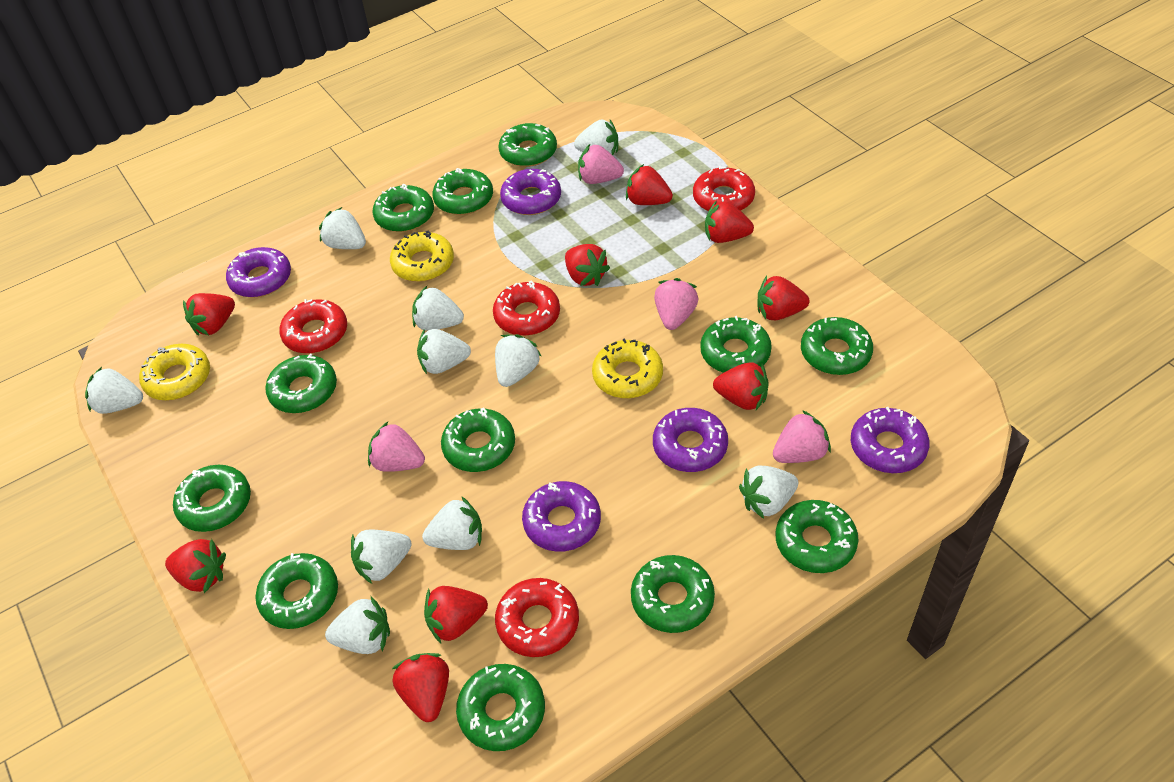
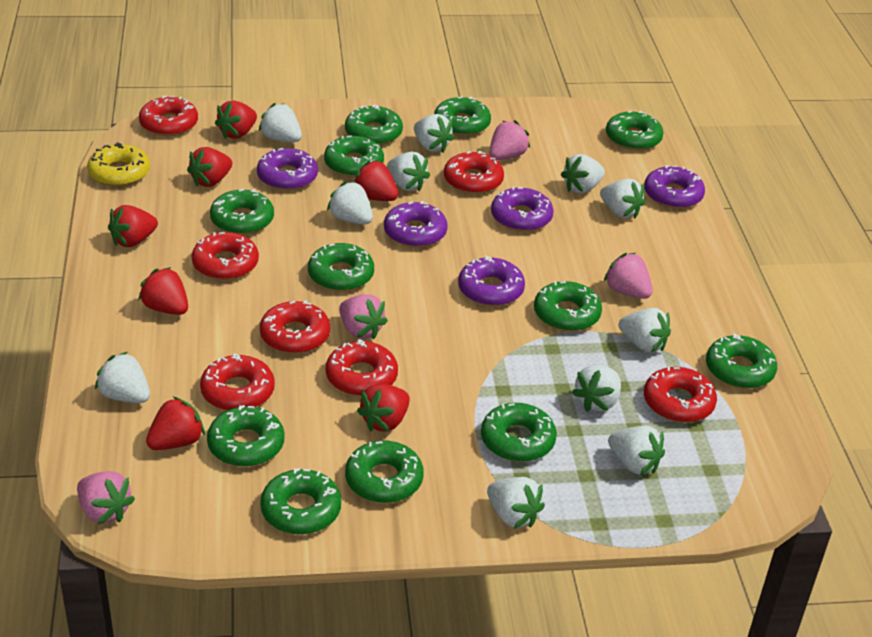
red donut: 4 -> 7
red strawberry: 9 -> 7
white strawberry: 10 -> 11
yellow donut: 3 -> 1

